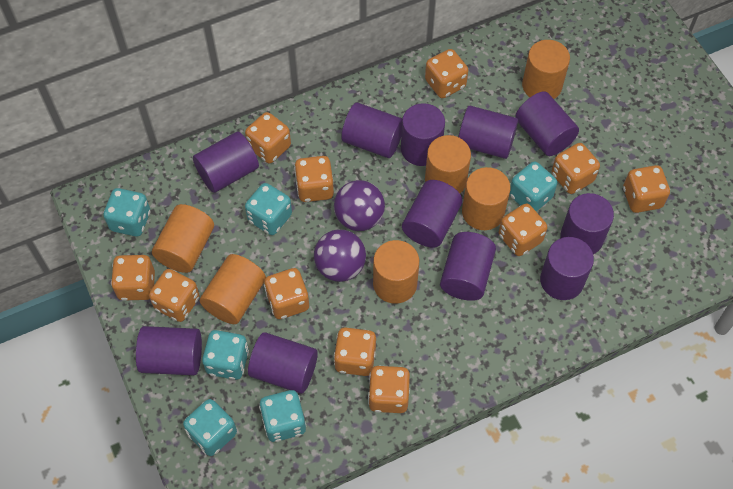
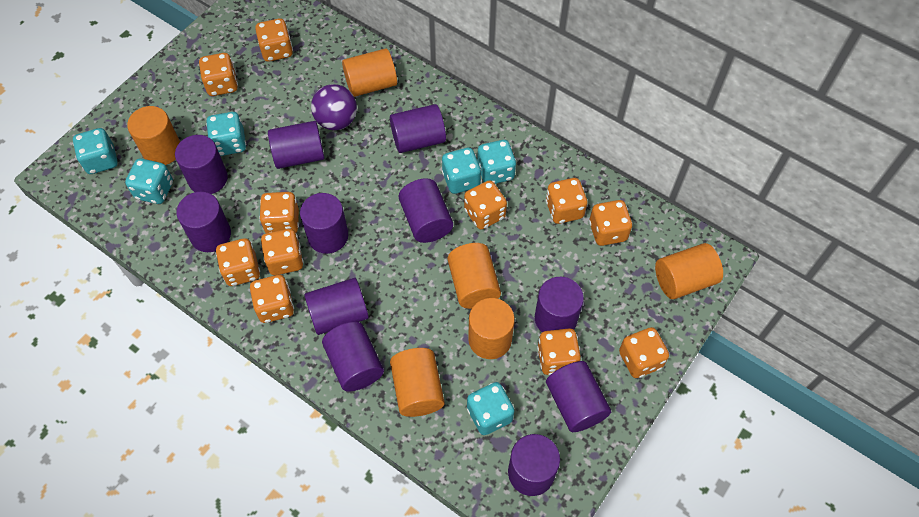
purple ball: 2 -> 1

